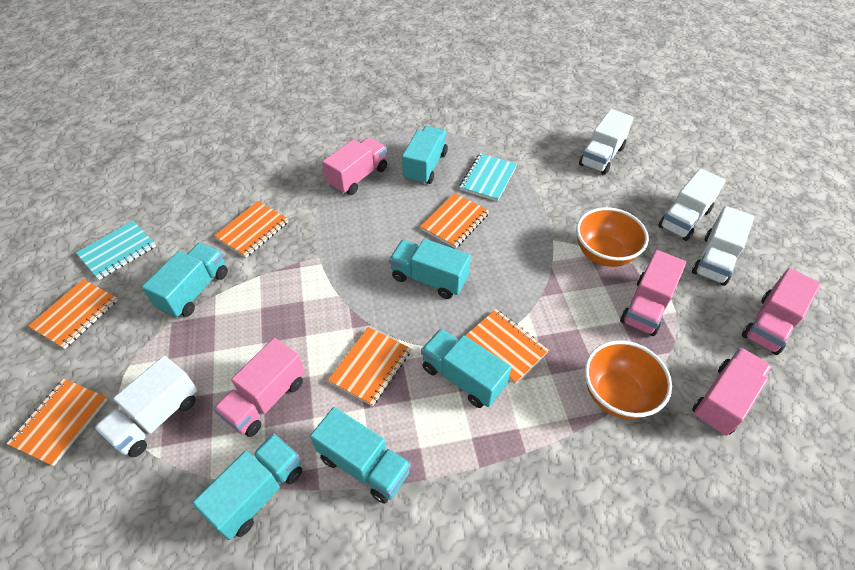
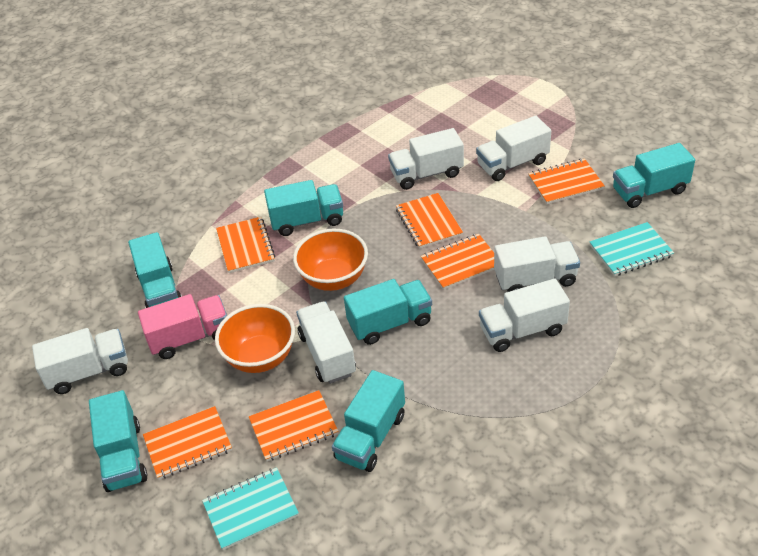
pink truck: 5 -> 1
white truck: 4 -> 6

